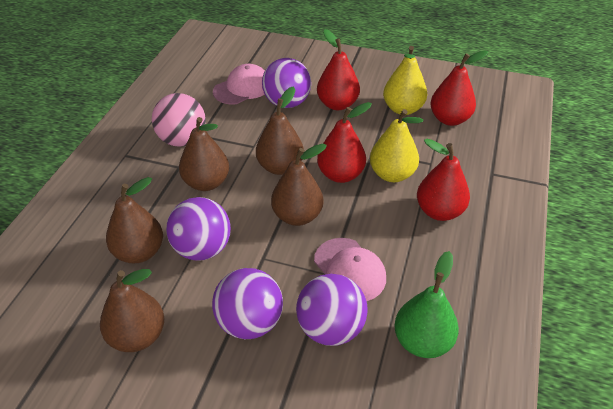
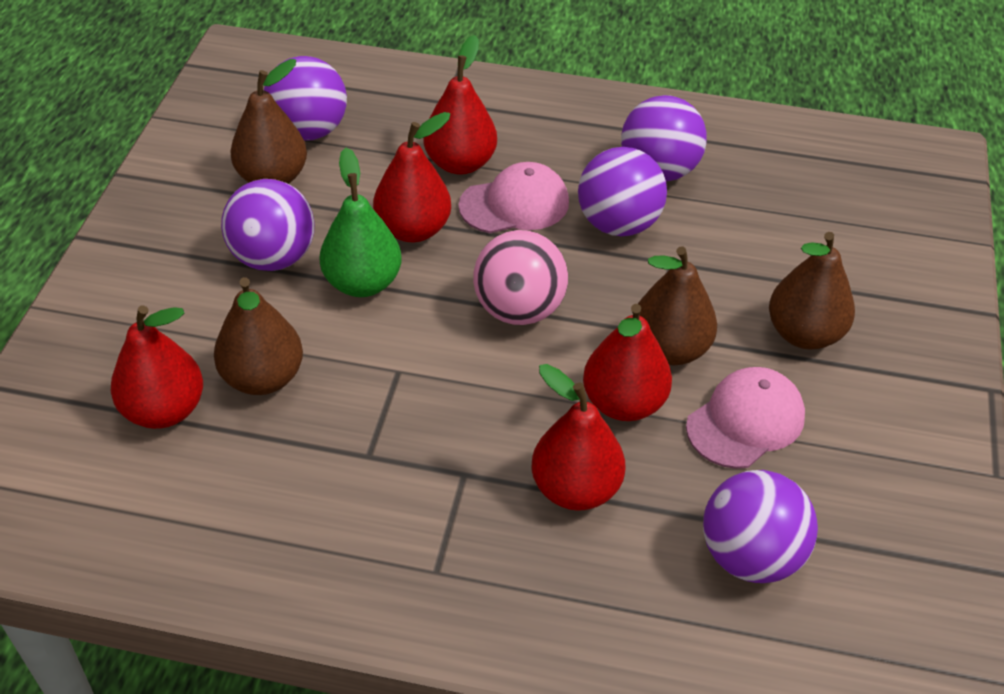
brown pear: 5 -> 4
purple ball: 4 -> 5
red pear: 4 -> 5
yellow pear: 2 -> 0

